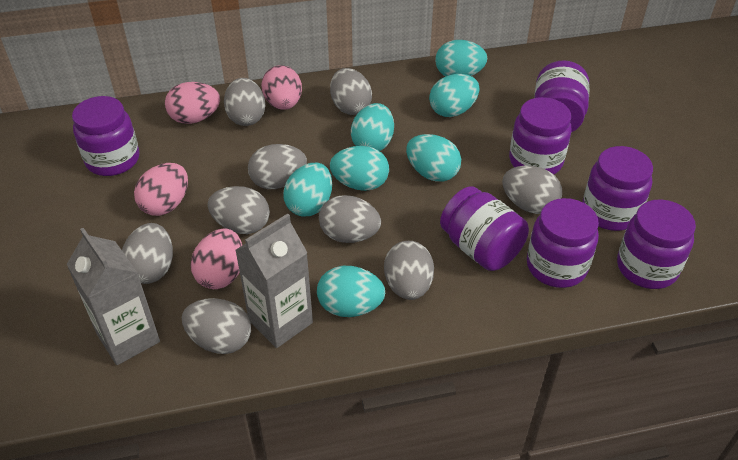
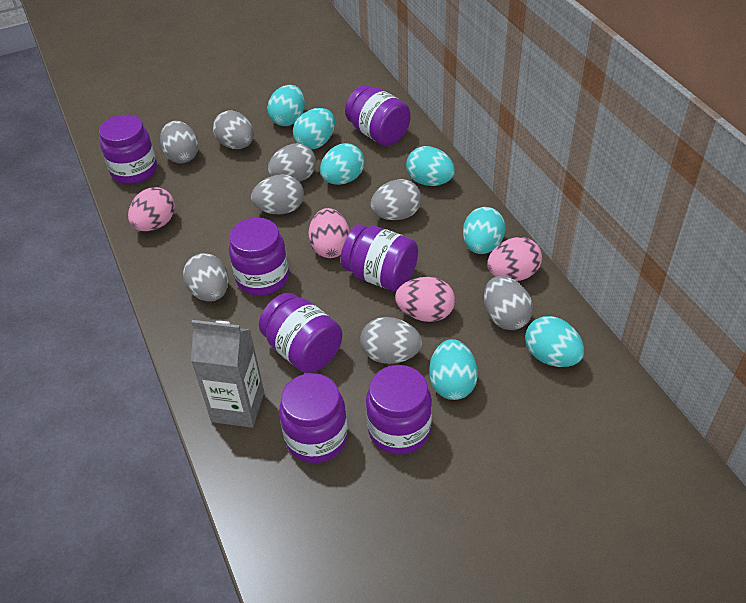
grey carton: 2 -> 1
grey egg: 9 -> 8

